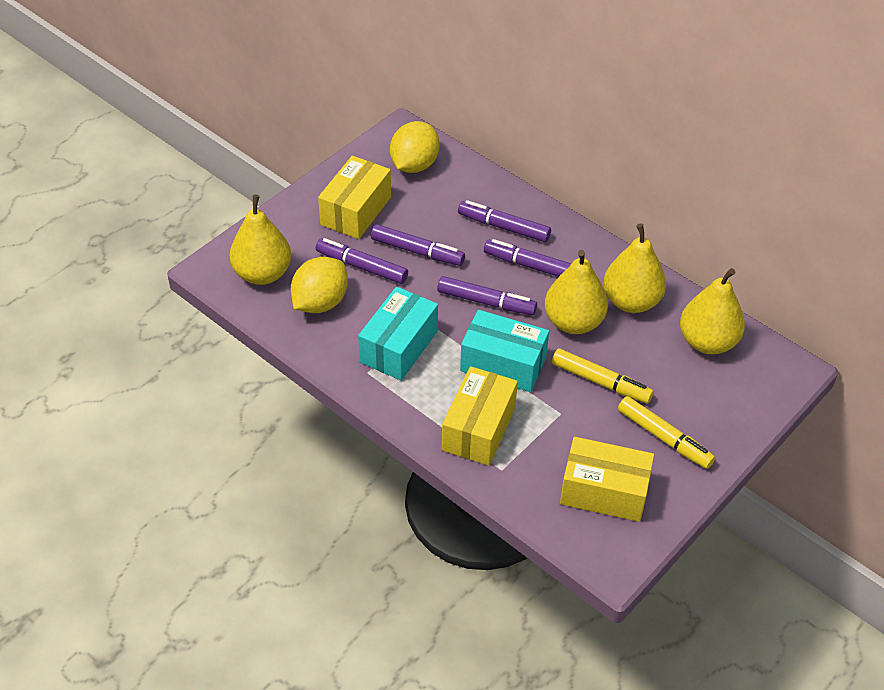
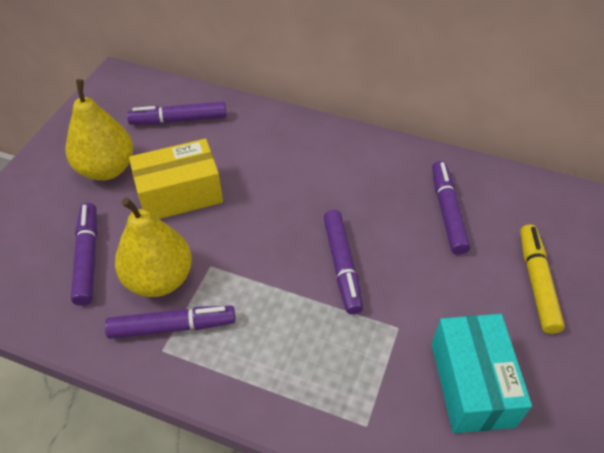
turquoise box: 2 -> 1
yellow box: 3 -> 1
yellow lemon: 2 -> 0
yellow marker: 2 -> 1
yellow pear: 4 -> 2

